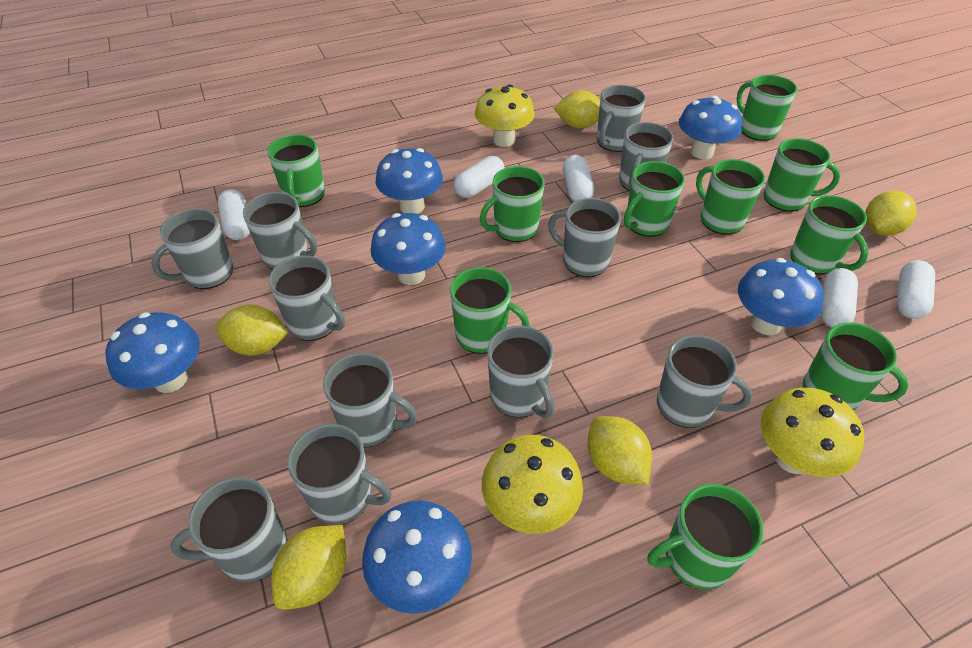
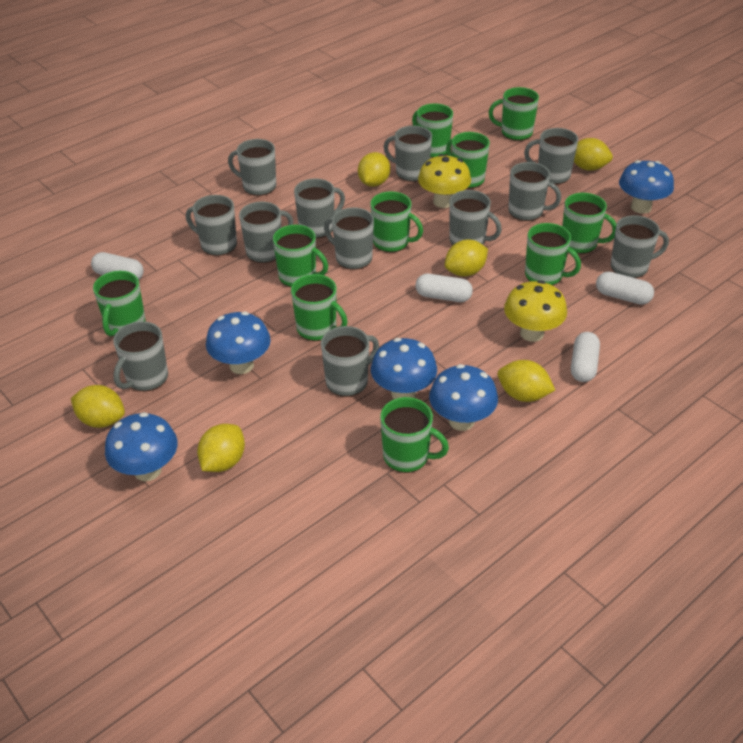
blue mushroom: 6 -> 5
grey mug: 11 -> 12
white capsule: 5 -> 4
yellow lemon: 5 -> 6
yellow mushroom: 3 -> 2

